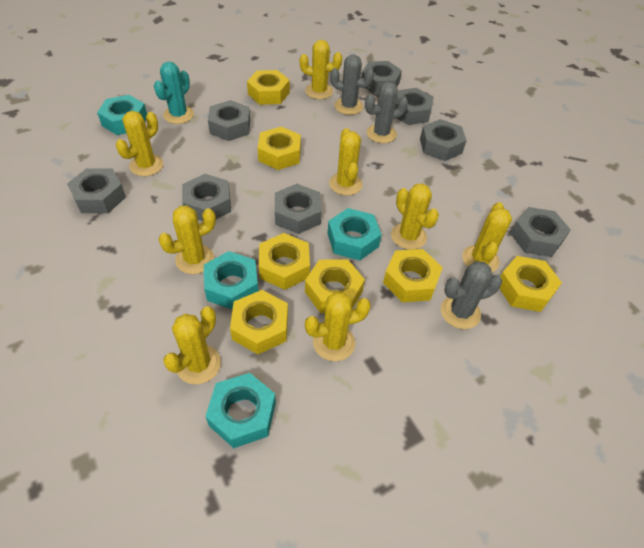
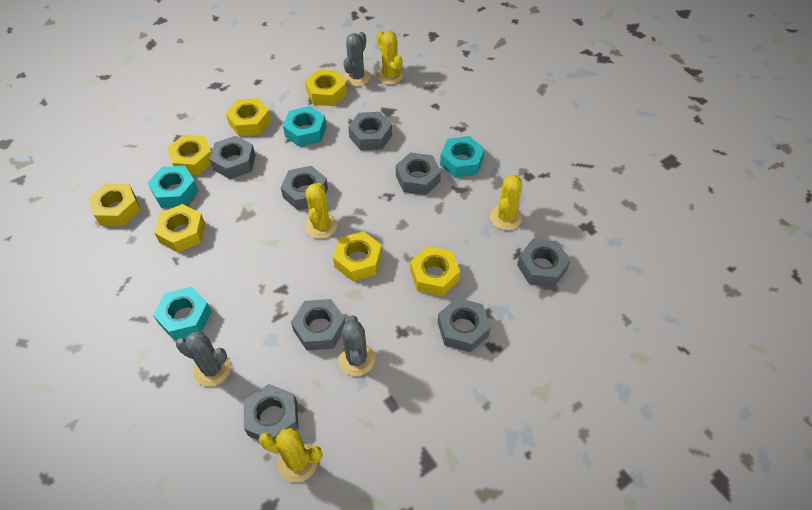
turquoise cactus: 1 -> 0
yellow cactus: 8 -> 4

